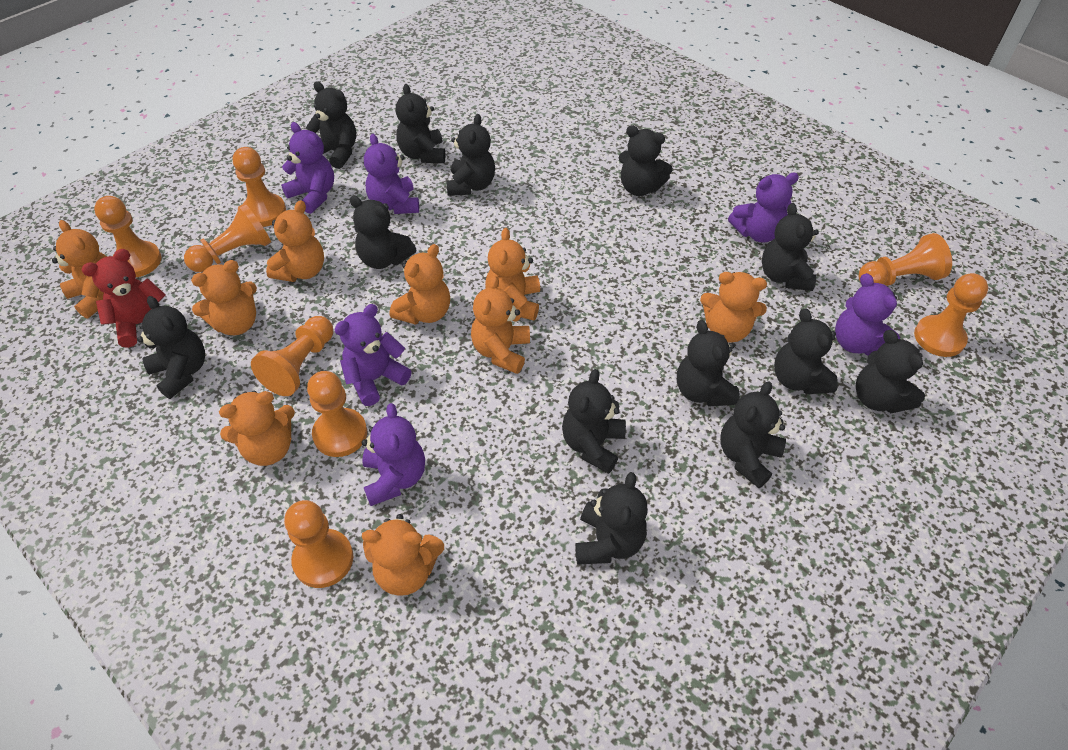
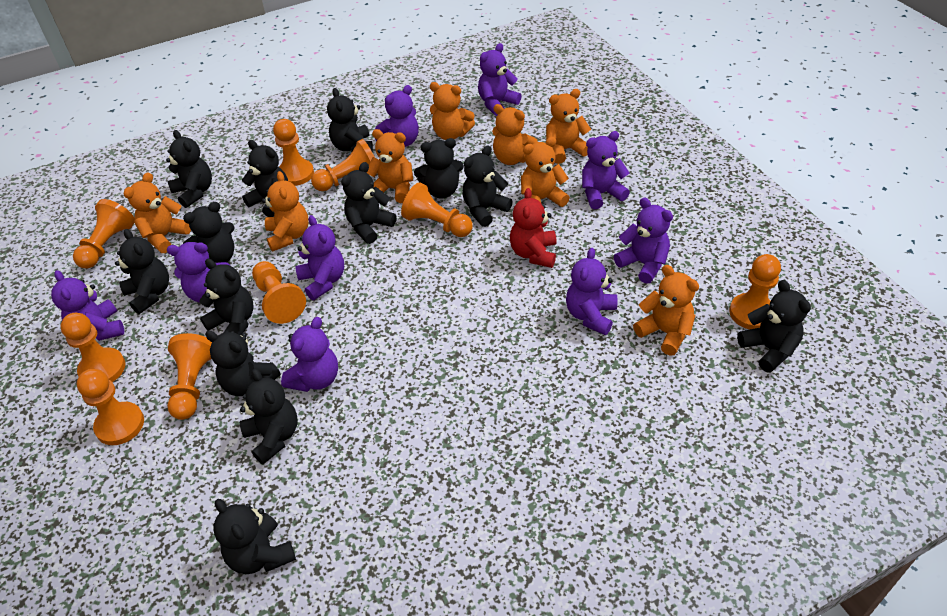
orange pawn: 8 -> 9
orange teddy bear: 9 -> 8
purple teddy bear: 6 -> 9

